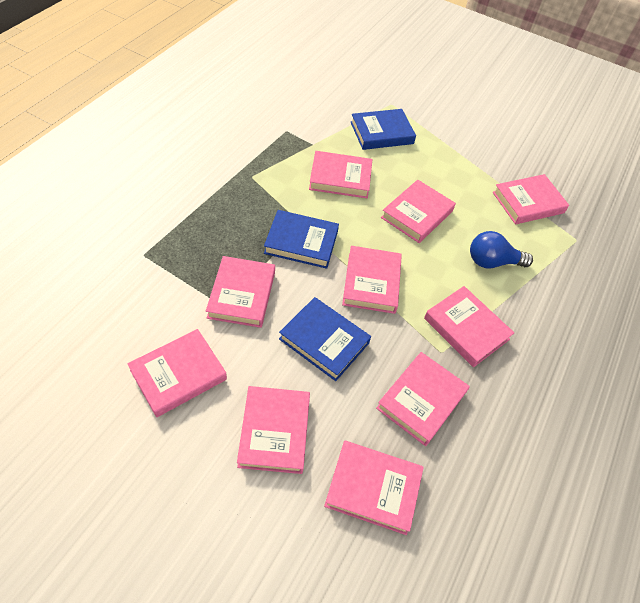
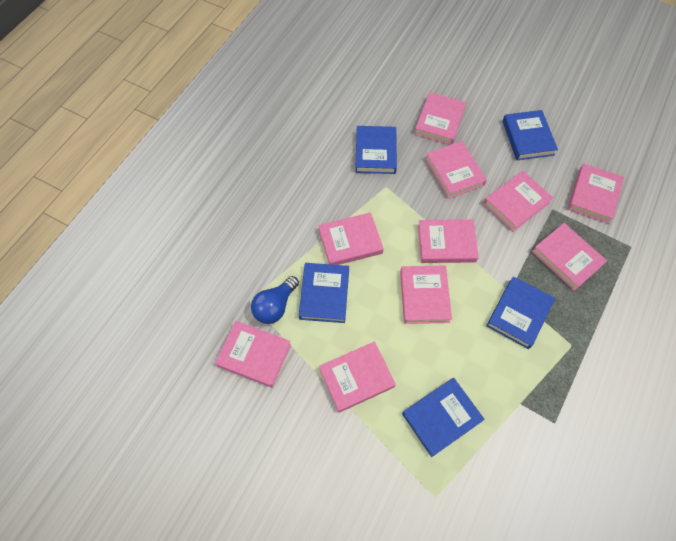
blue book: 3 -> 5

